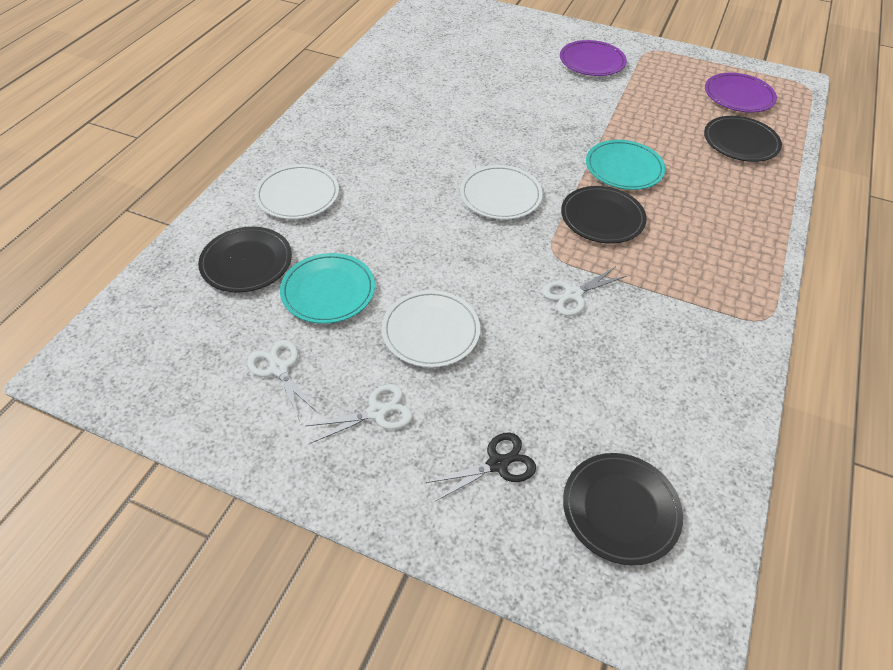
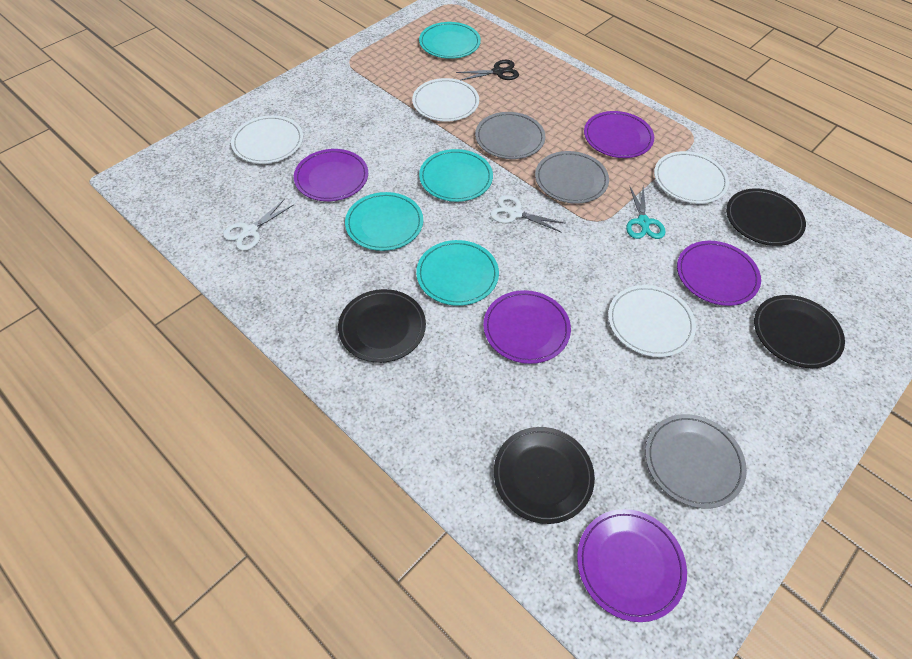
grey plate: 0 -> 3
purple plate: 2 -> 5
turquoise plate: 2 -> 4
turquoise scissors: 0 -> 1
white plate: 3 -> 4
white scissors: 3 -> 2

